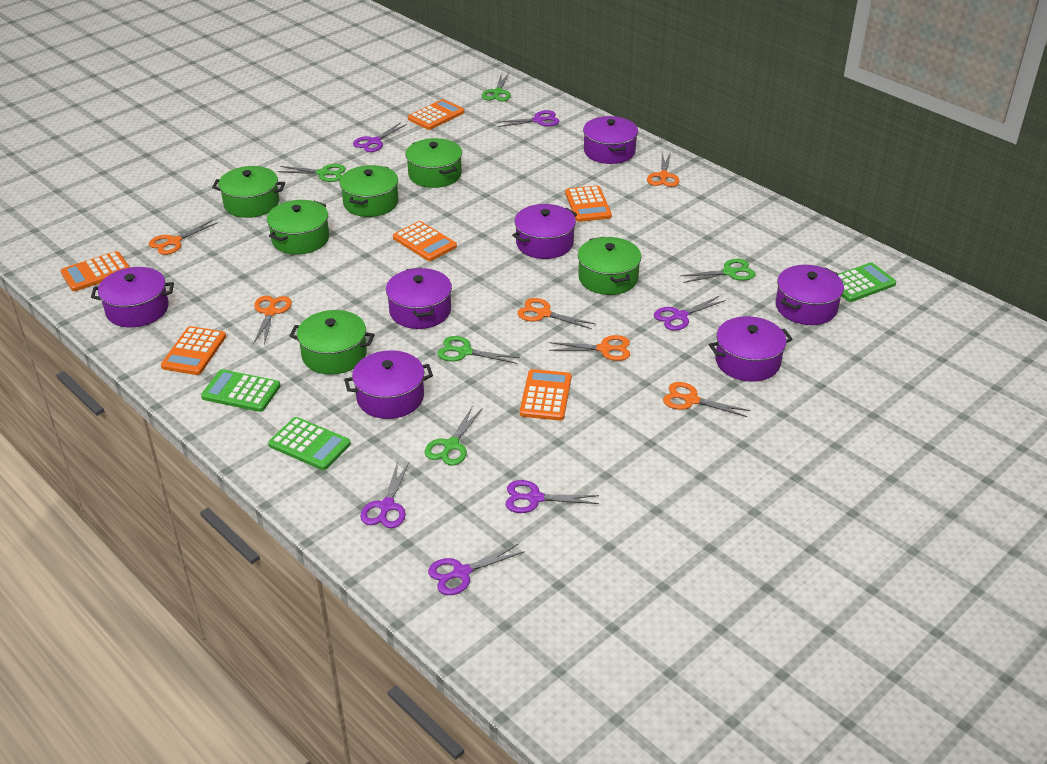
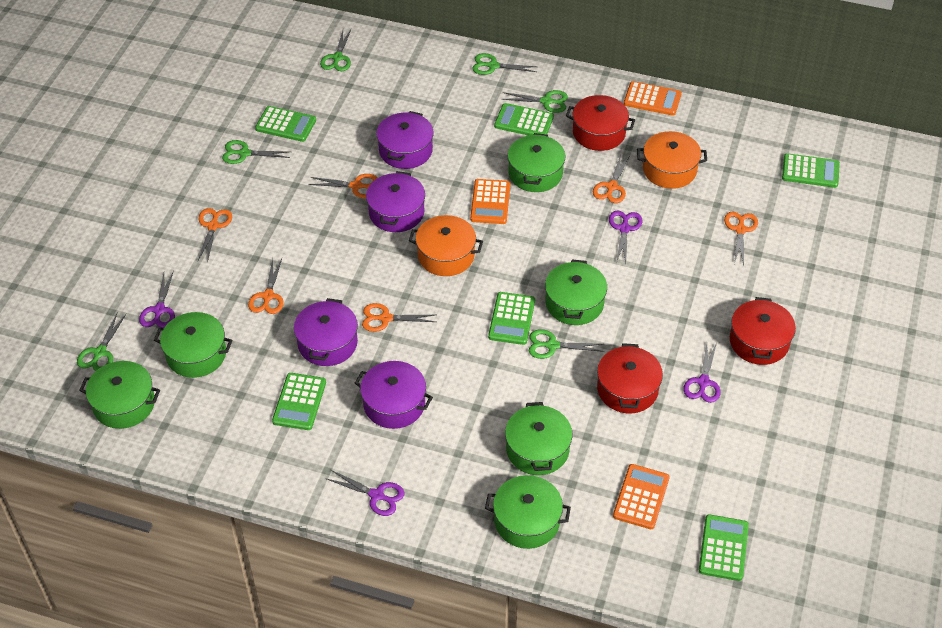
green calculator: 3 -> 6
green scissors: 5 -> 6
orange calculator: 6 -> 3
orange pot: 0 -> 2
purple pot: 7 -> 4
purple scissors: 6 -> 4
red pot: 0 -> 3

